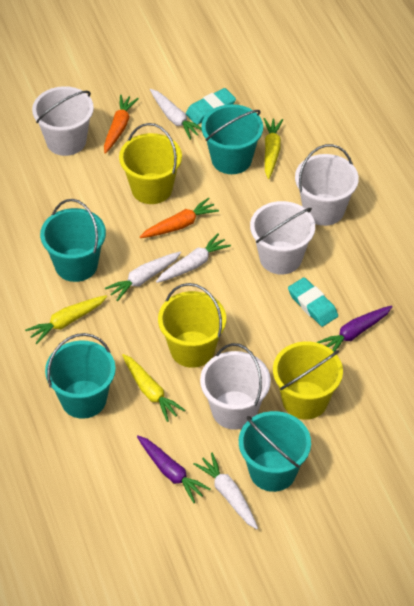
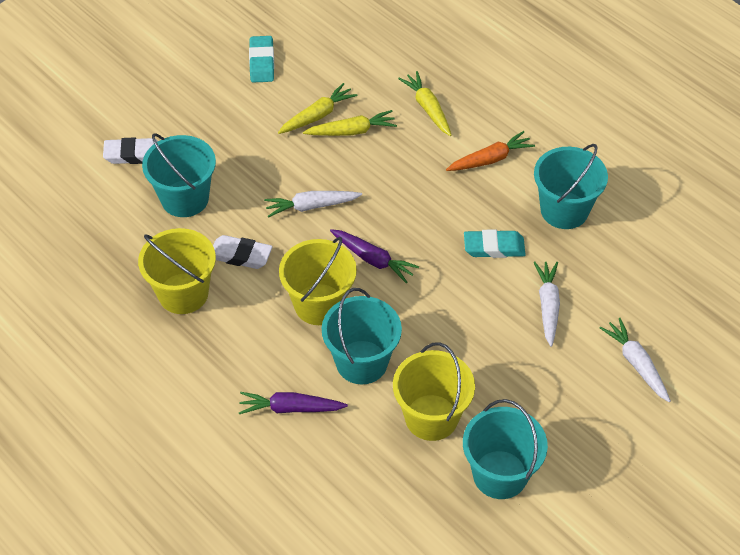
orange carrot: 2 -> 1
white bucket: 4 -> 0
white carrot: 4 -> 3
white eraser: 0 -> 2

